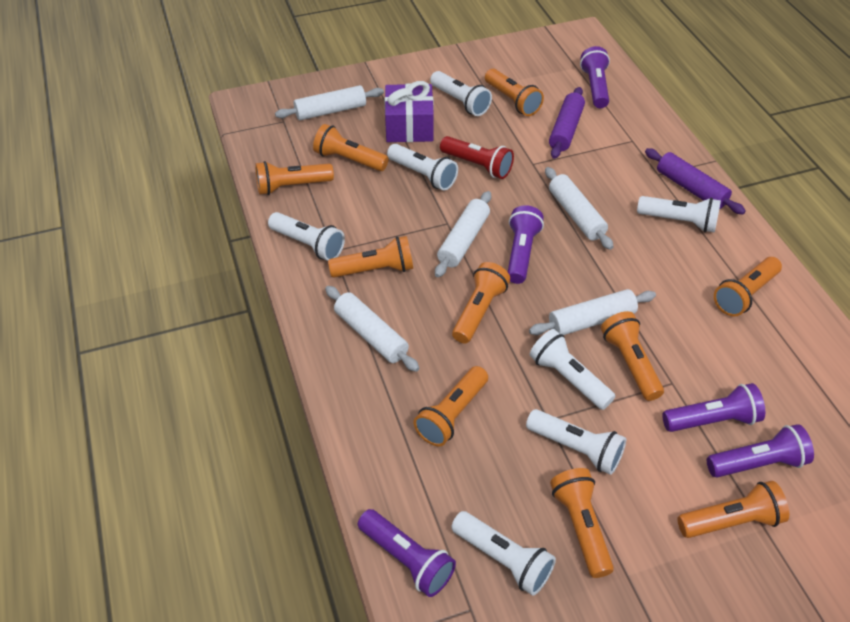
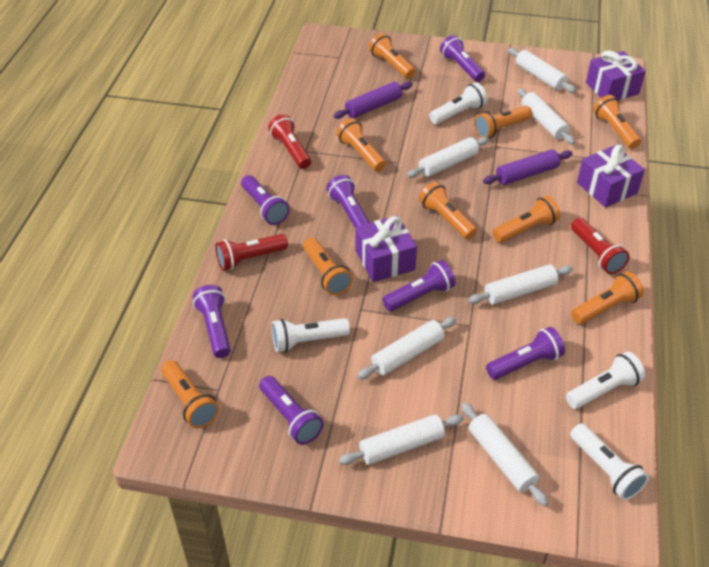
orange flashlight: 10 -> 9
purple flashlight: 5 -> 7
purple gift: 1 -> 3
red flashlight: 1 -> 3
white flashlight: 7 -> 4
white rolling pin: 5 -> 7

